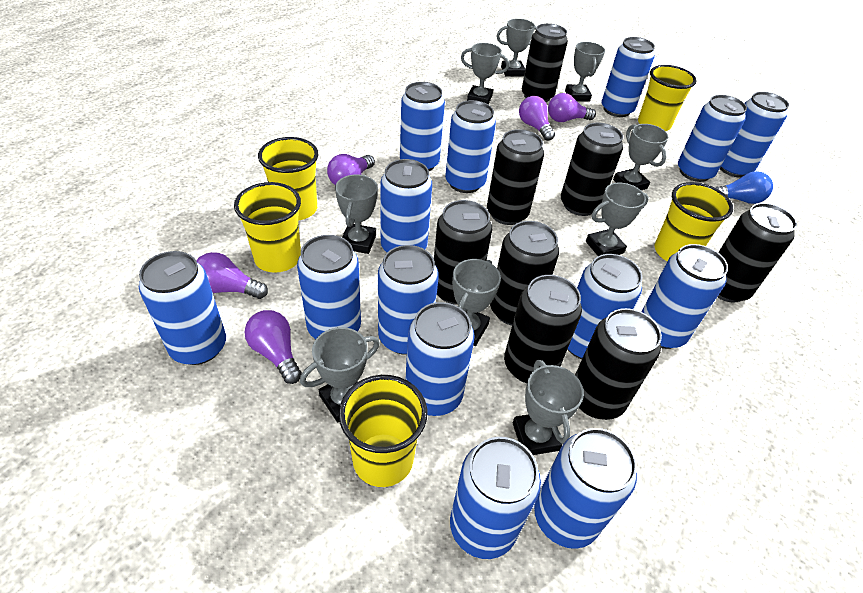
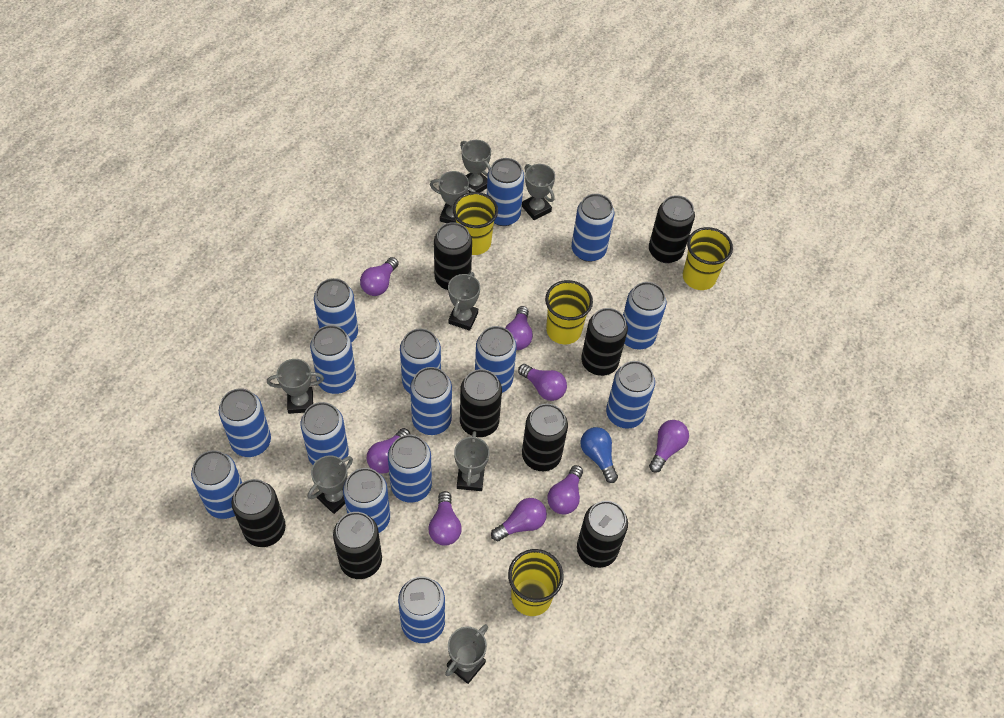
blue can: 14 -> 15
grey trophy: 9 -> 8
purple light bulb: 5 -> 8
yellow cup: 5 -> 4

